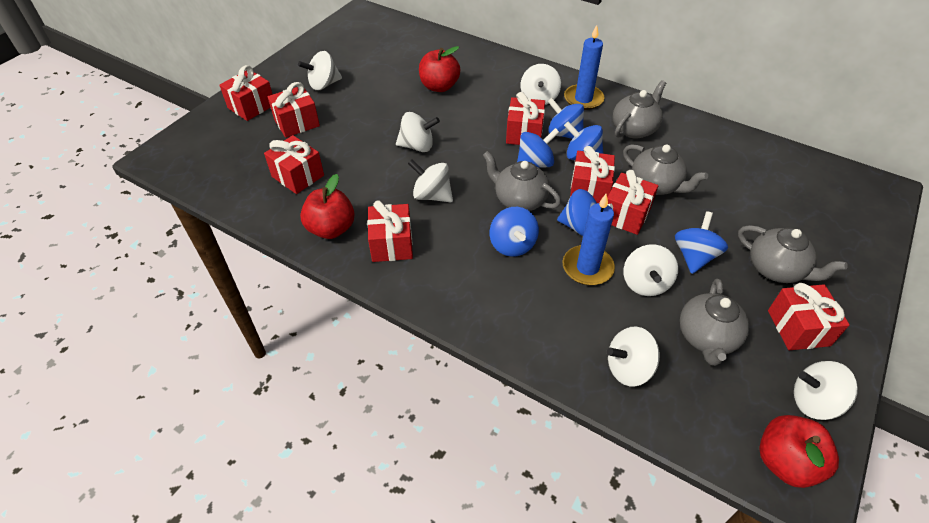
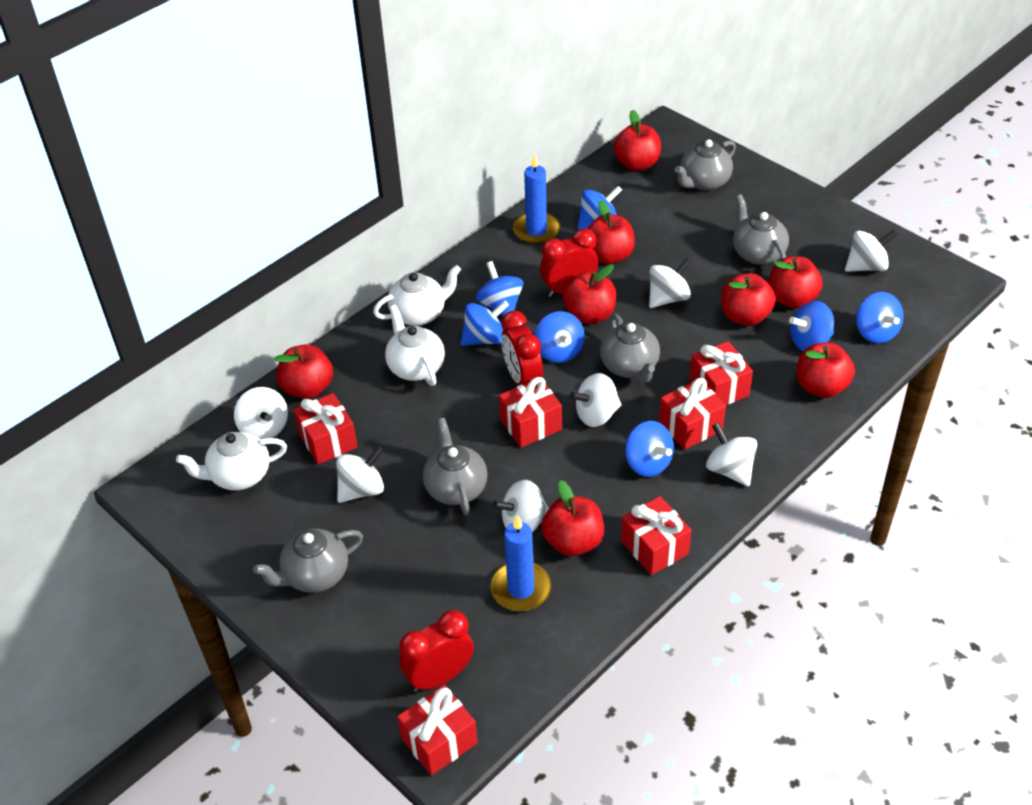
blue spinning top: 6 -> 7
red apple: 3 -> 8
red clock: 0 -> 3
red gift: 8 -> 6
white teapot: 0 -> 3

